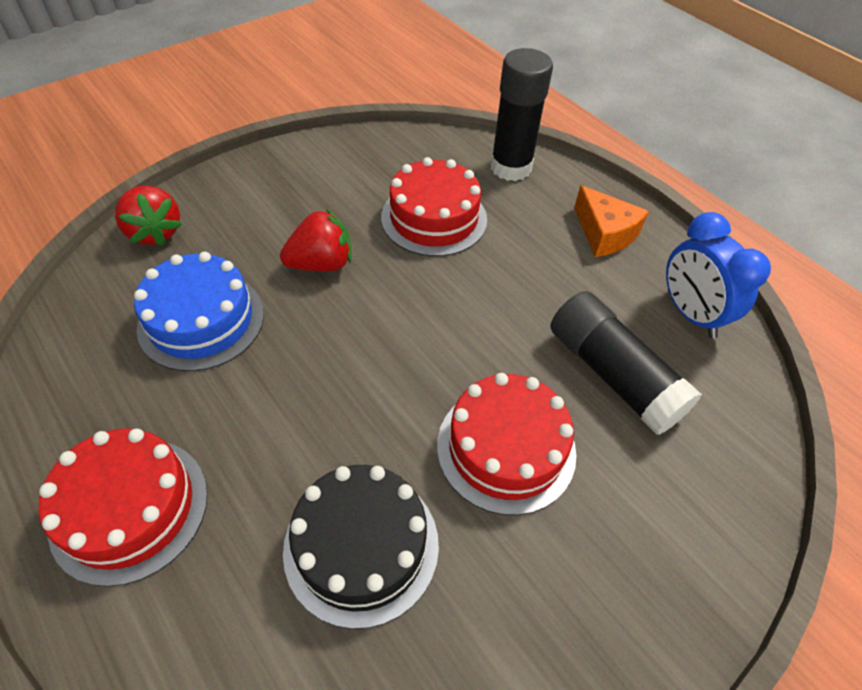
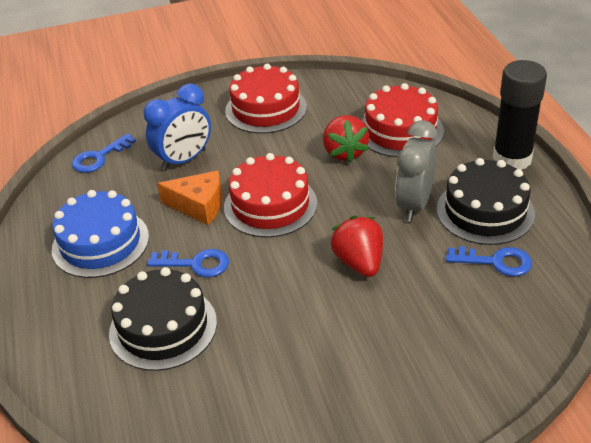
black cake: 1 -> 2
black glue stick: 2 -> 1
blue key: 0 -> 3
grey clock: 0 -> 1

